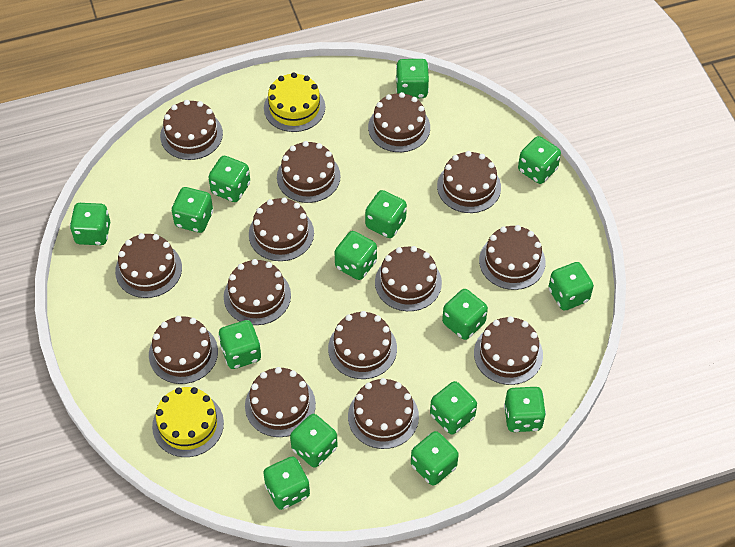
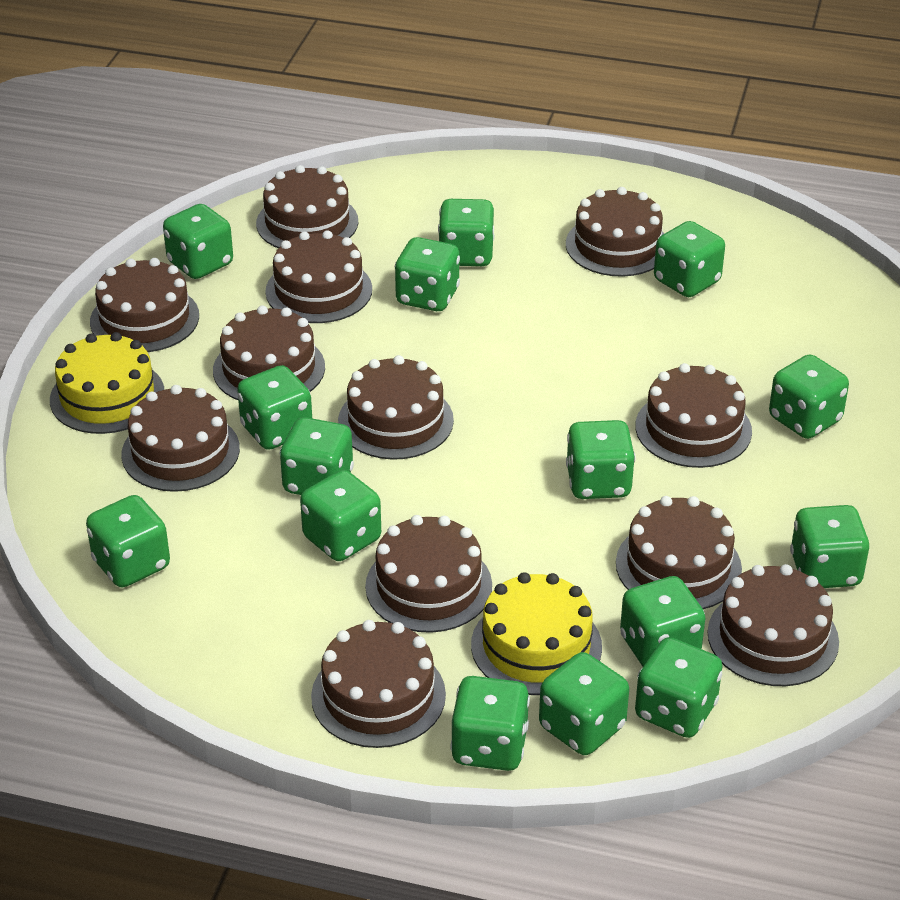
brown cake: 14 -> 12

